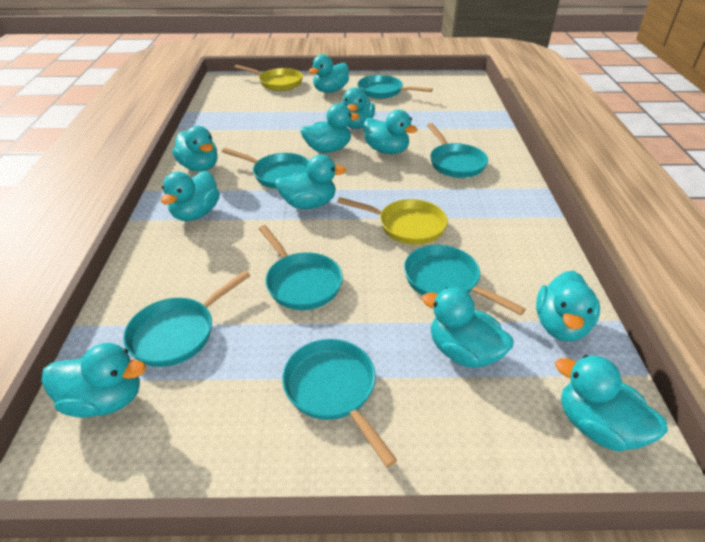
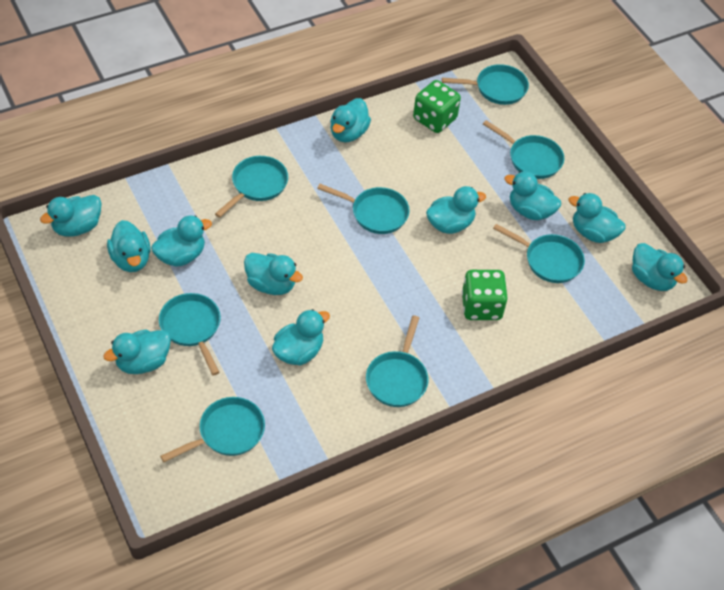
green dice: 0 -> 2
turquoise pan: 7 -> 8
yellow pan: 2 -> 0

